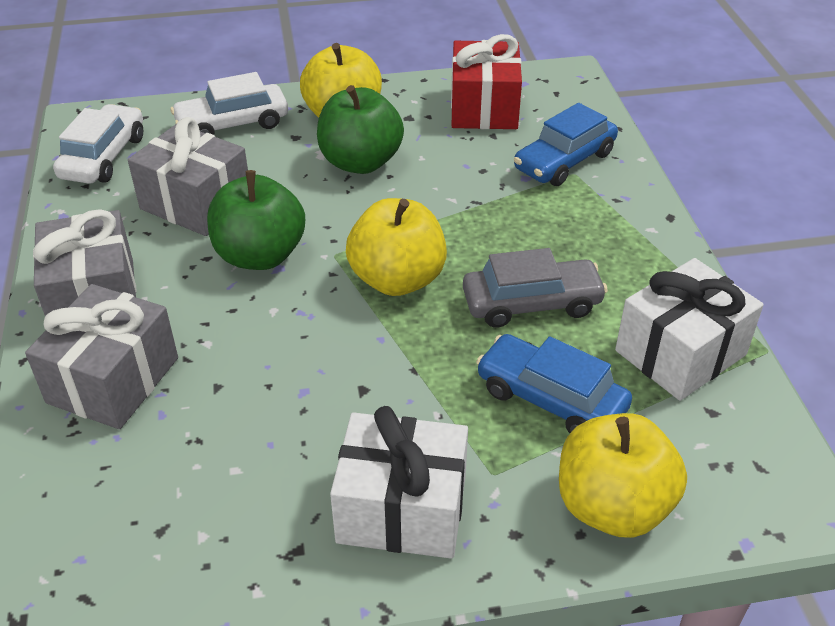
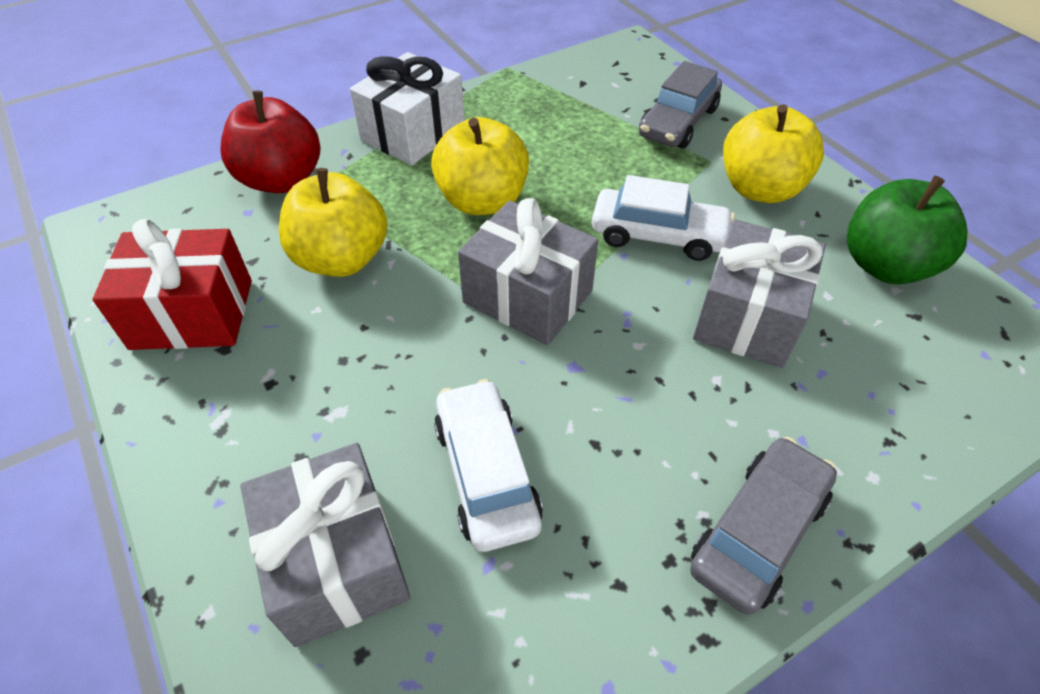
blue car: 2 -> 0
green apple: 2 -> 1
grey car: 1 -> 2
red apple: 0 -> 1
white gift: 2 -> 1

